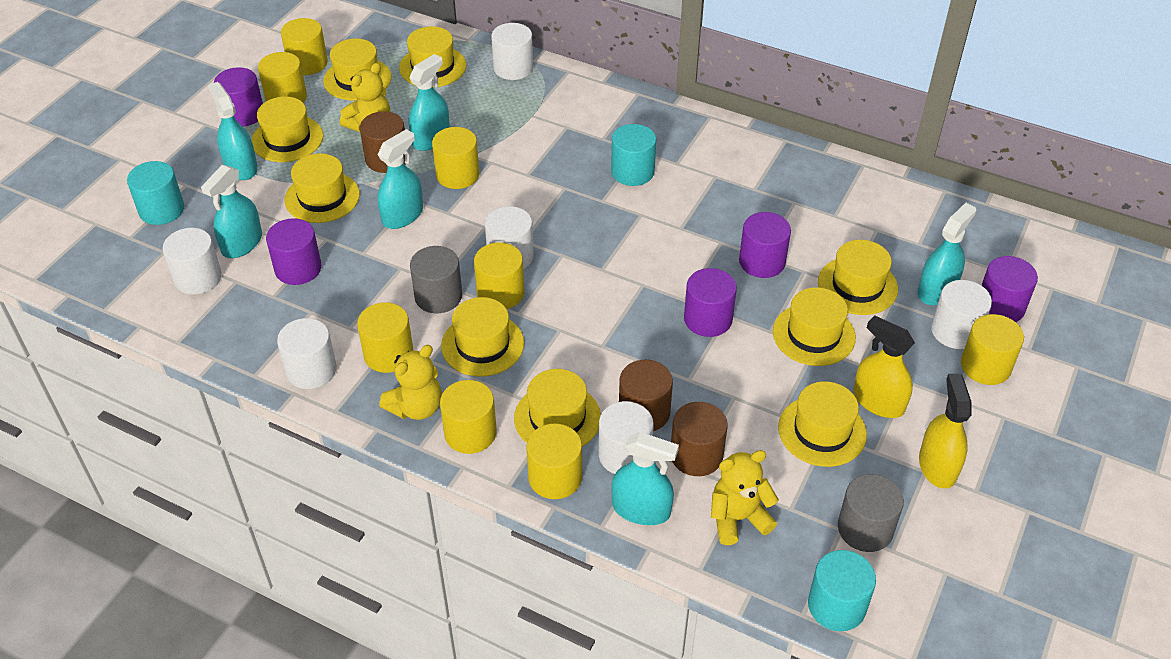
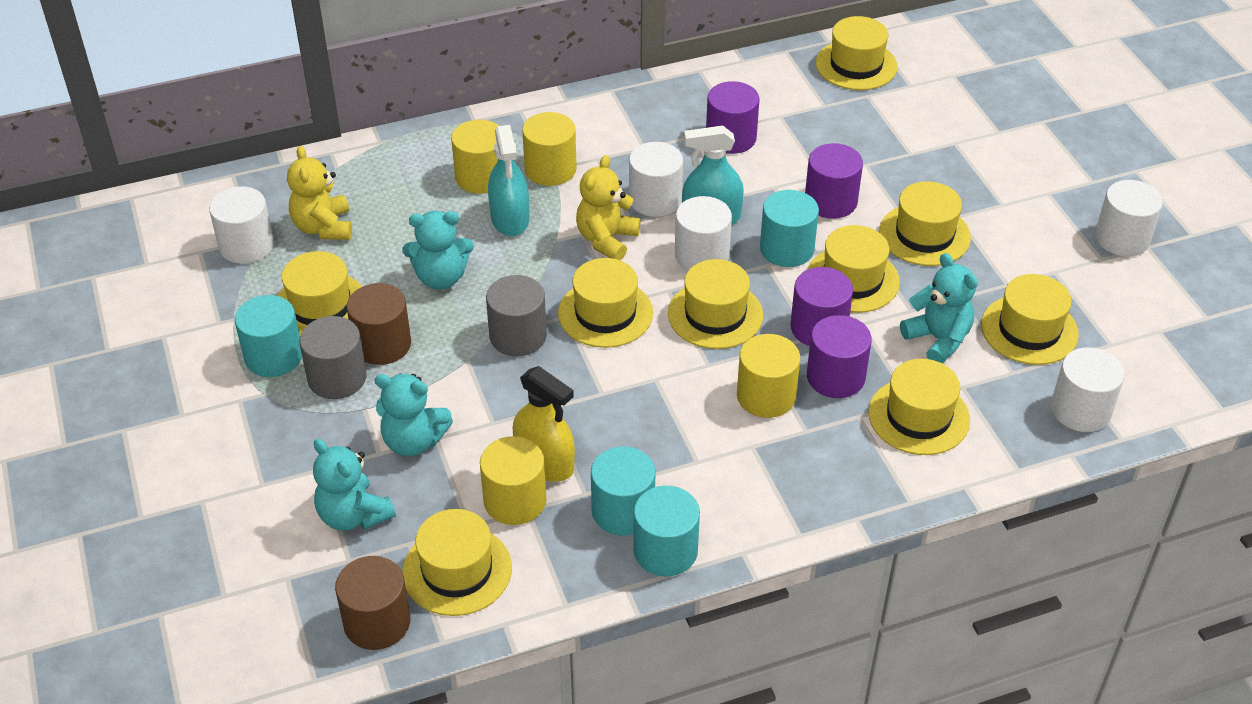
brown cylinder: 3 -> 2
purple cylinder: 5 -> 4
turquoise cylinder: 3 -> 4
turquoise spray bottle: 6 -> 2
turquoise teddy bear: 0 -> 4
white cylinder: 6 -> 5
yellow cylinder: 8 -> 4
yellow spray bottle: 2 -> 1
yellow teddy bear: 3 -> 2

